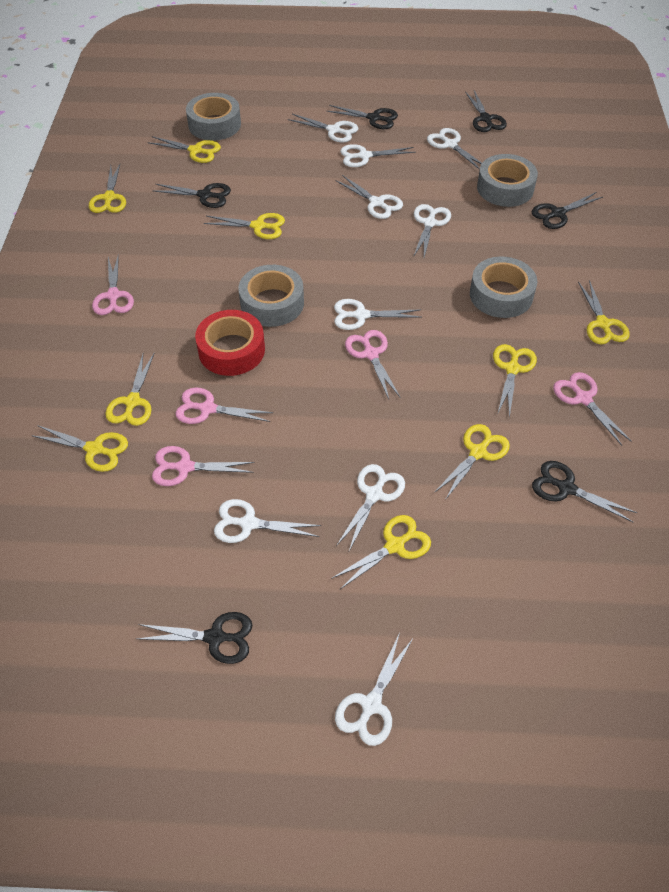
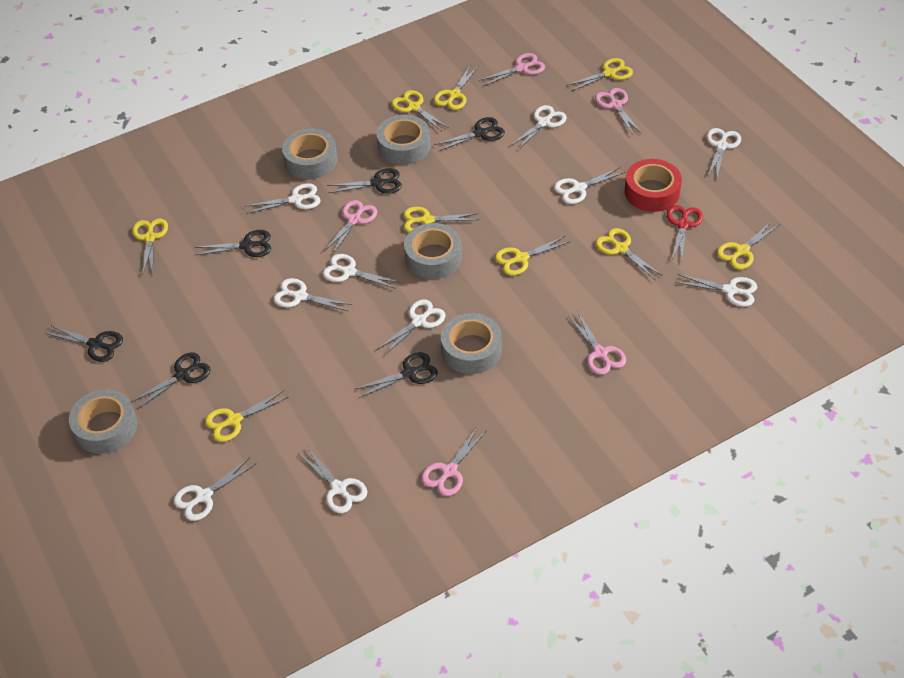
grey tape: 4 -> 5
red scissors: 0 -> 1
white scissors: 9 -> 10

